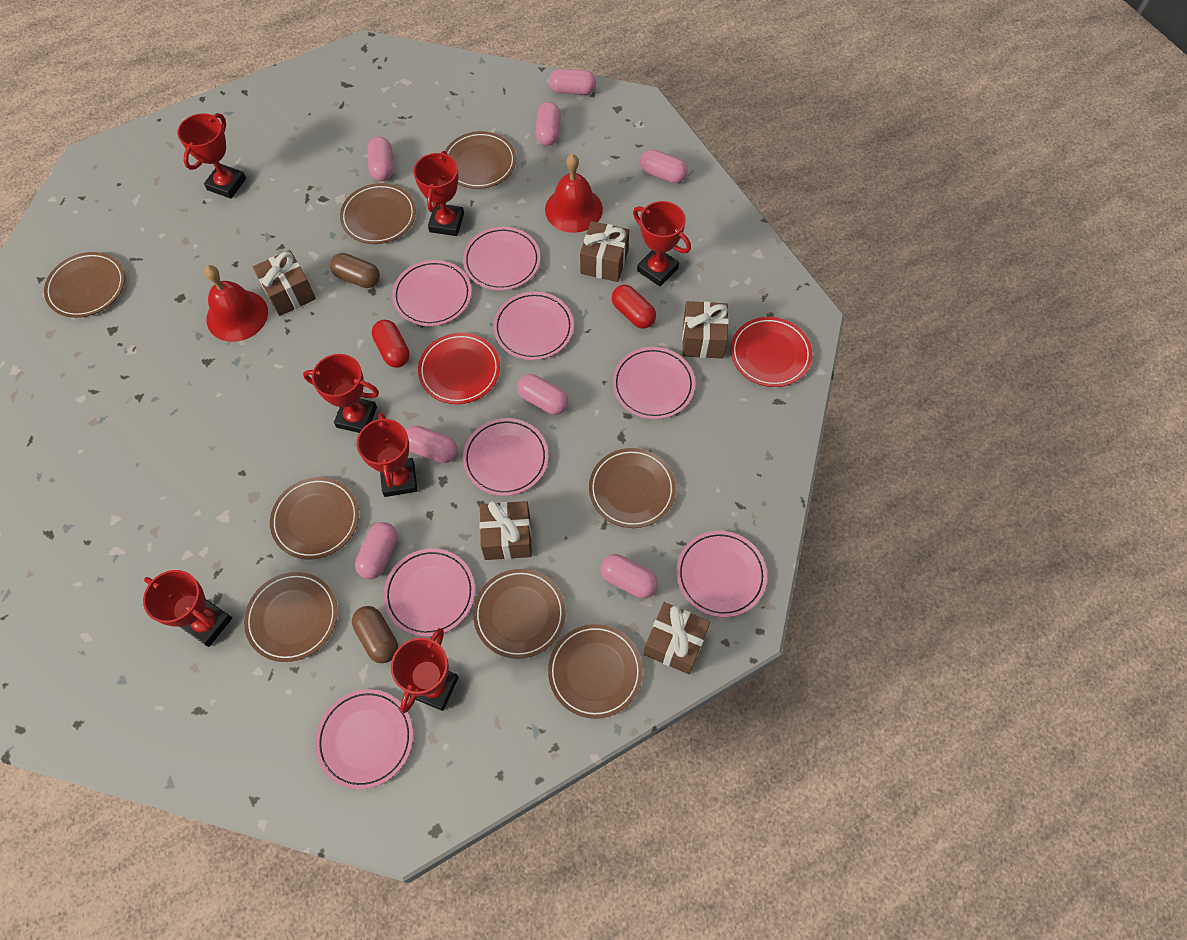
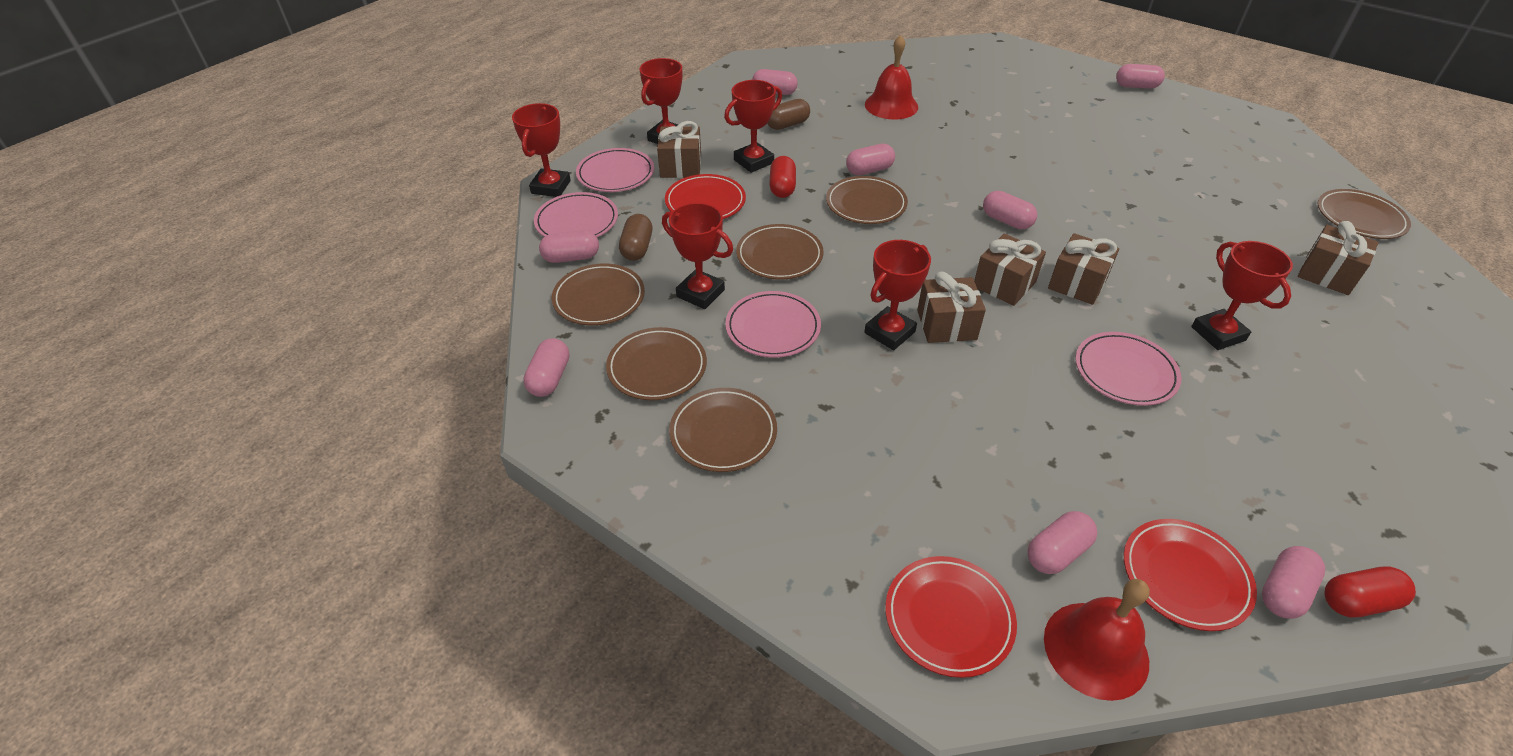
brown plate: 8 -> 6
pink plate: 8 -> 4
red plate: 2 -> 3
red trophy: 7 -> 6

